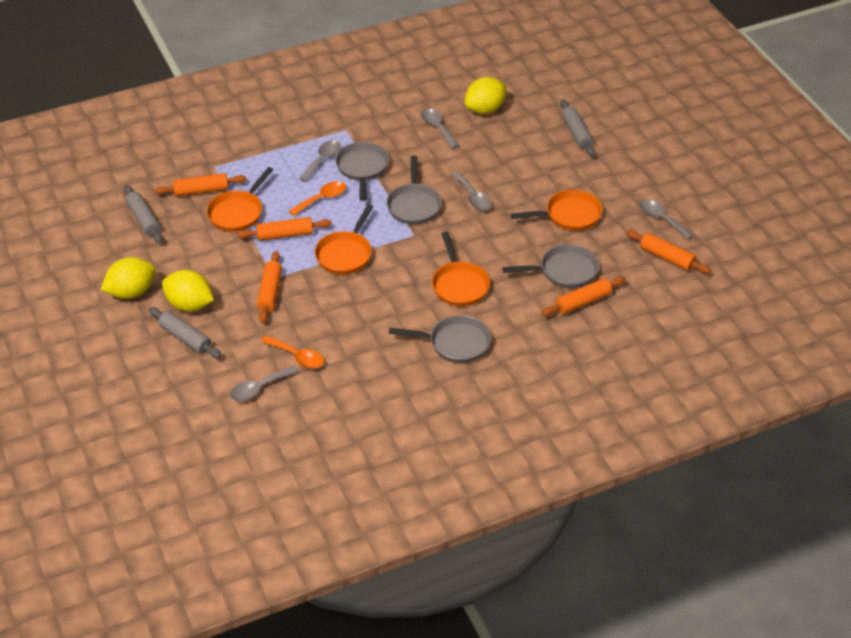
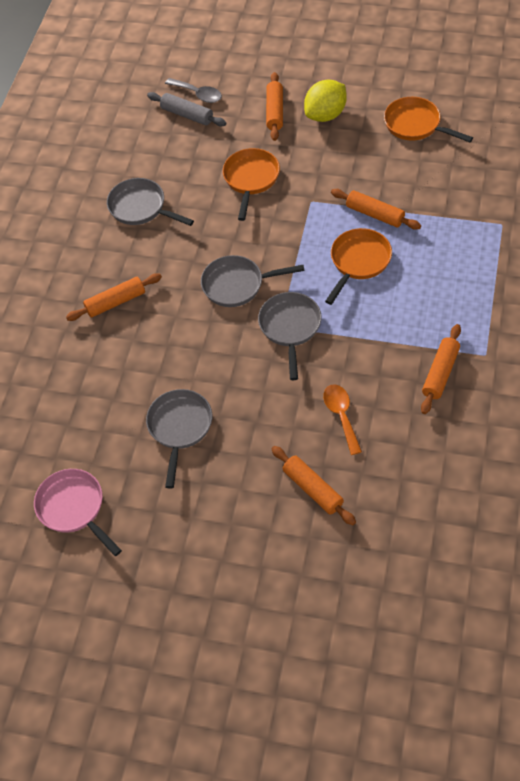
grey rolling pin: 3 -> 1
grey spoon: 5 -> 1
orange pan: 4 -> 3
orange spoon: 2 -> 1
pink pan: 0 -> 1
yellow lemon: 3 -> 1

